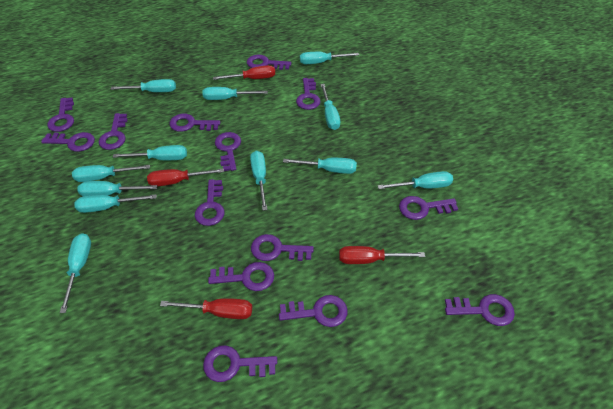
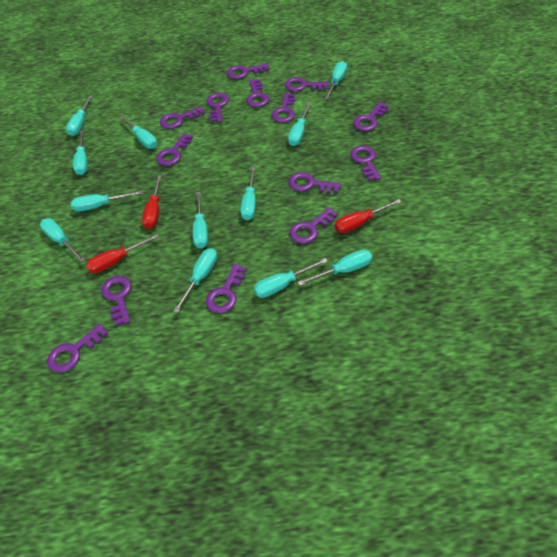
red screwdriver: 4 -> 3

